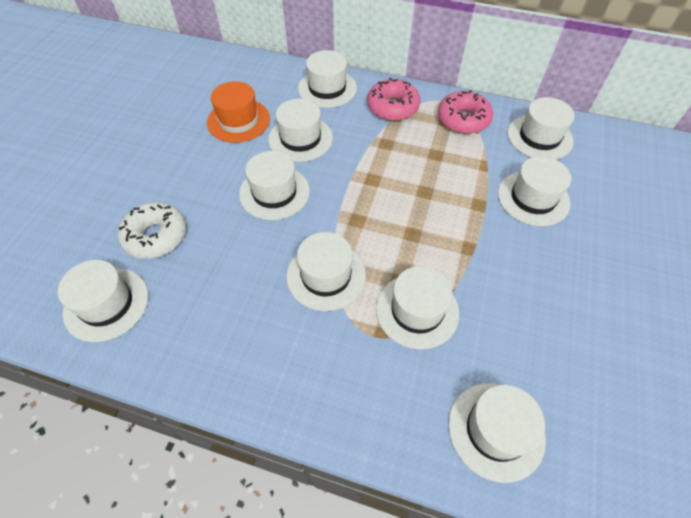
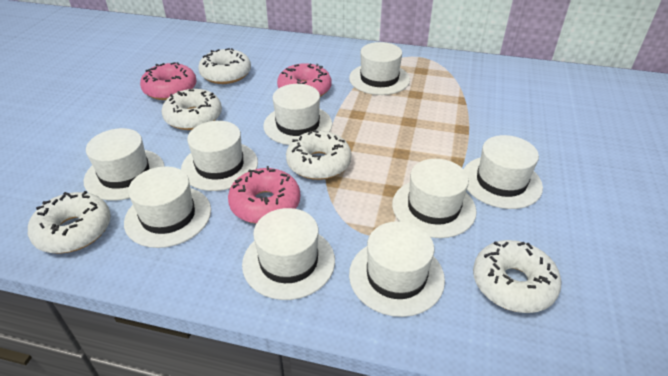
orange hat: 1 -> 0
pink donut: 2 -> 3
white donut: 1 -> 5

